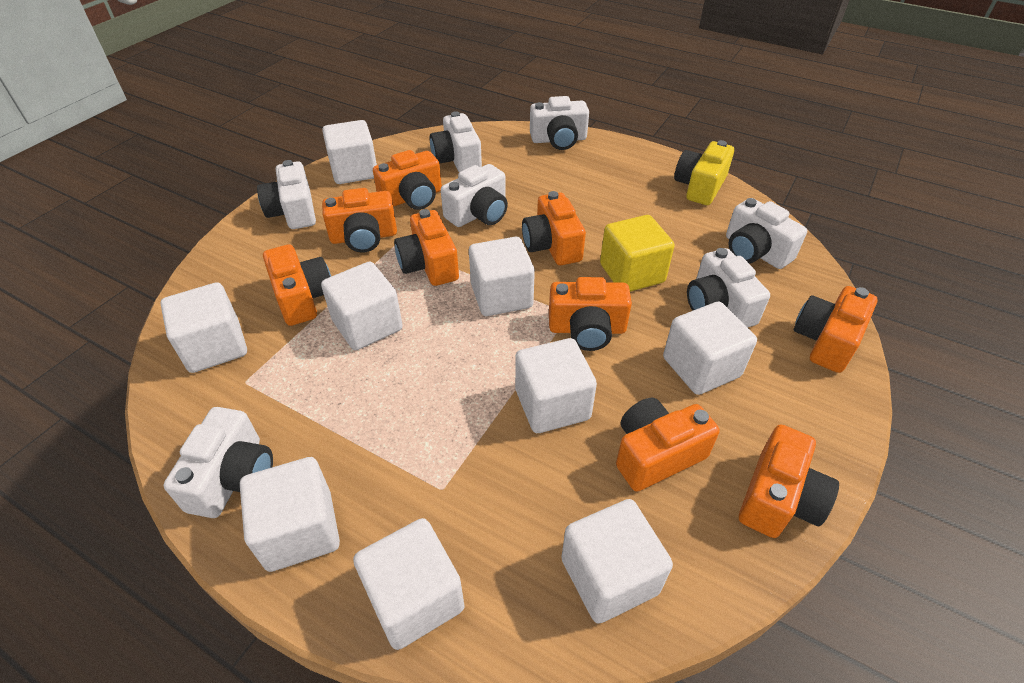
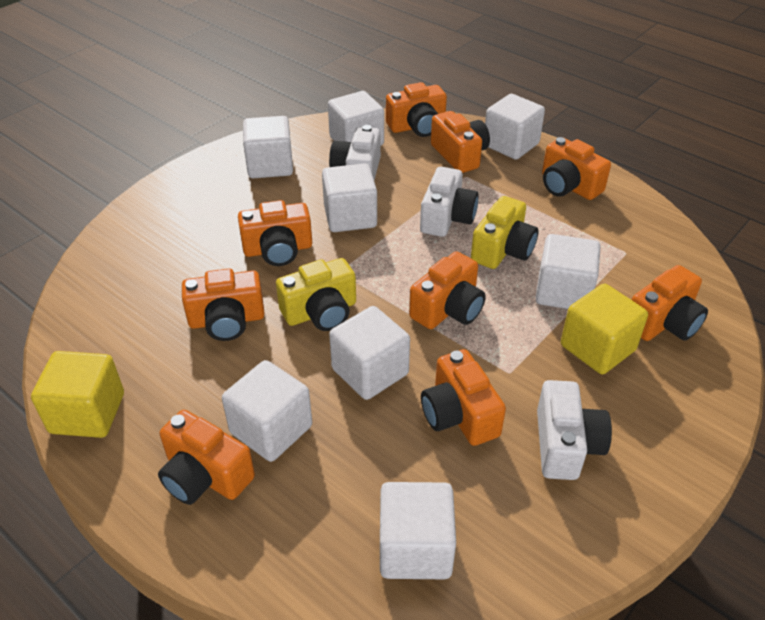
white camera: 7 -> 3
white cube: 9 -> 8
yellow camera: 1 -> 2
yellow cube: 1 -> 2

